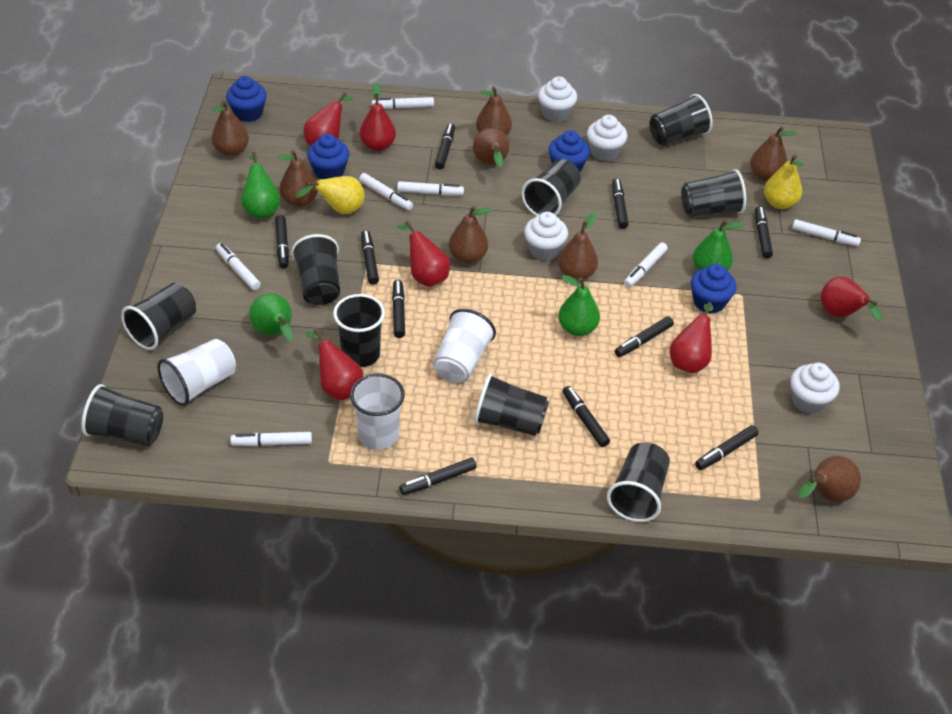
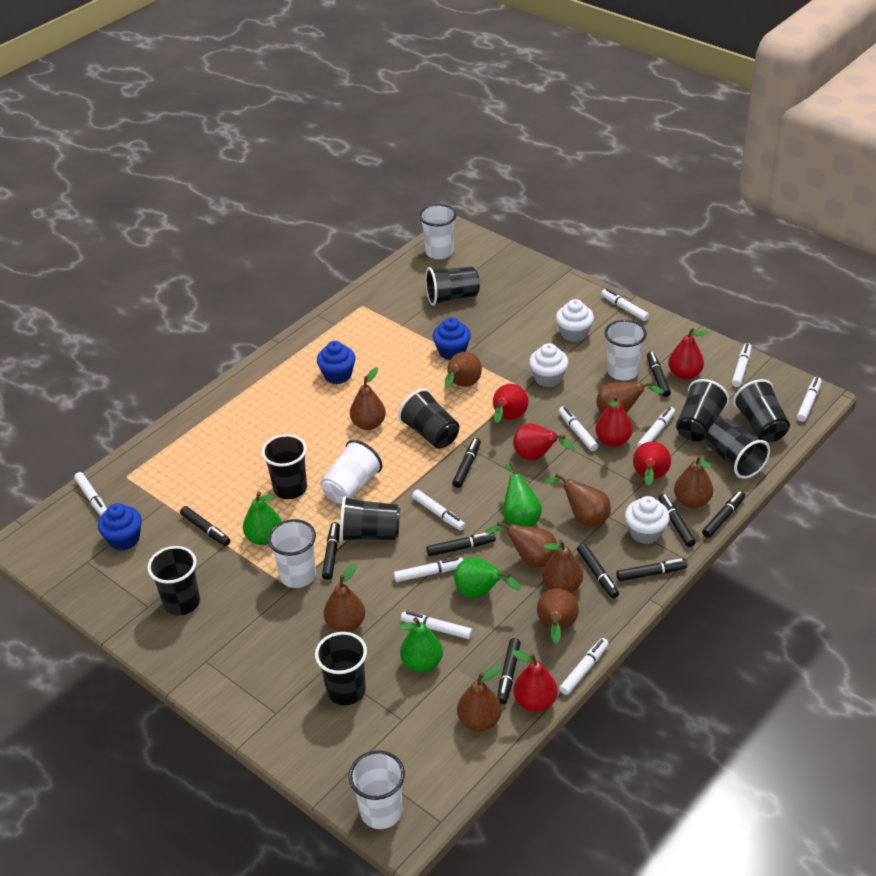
blue cupcake: 4 -> 3
brown pear: 8 -> 10
white cup: 3 -> 5
white cupcake: 4 -> 3
white marker: 7 -> 10
yellow pear: 2 -> 0

